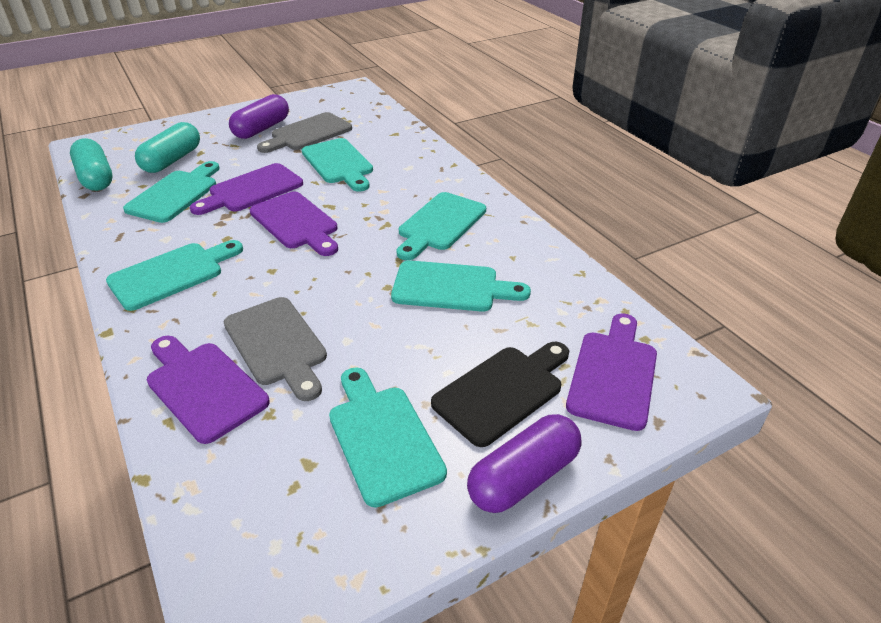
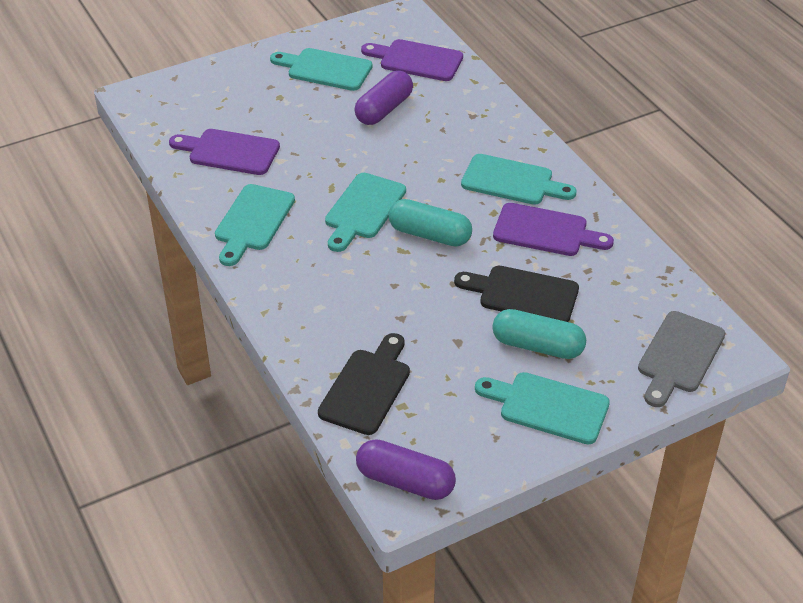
black cutting board: 1 -> 2
grey cutting board: 2 -> 1
purple cutting board: 4 -> 3
turquoise cutting board: 6 -> 5

